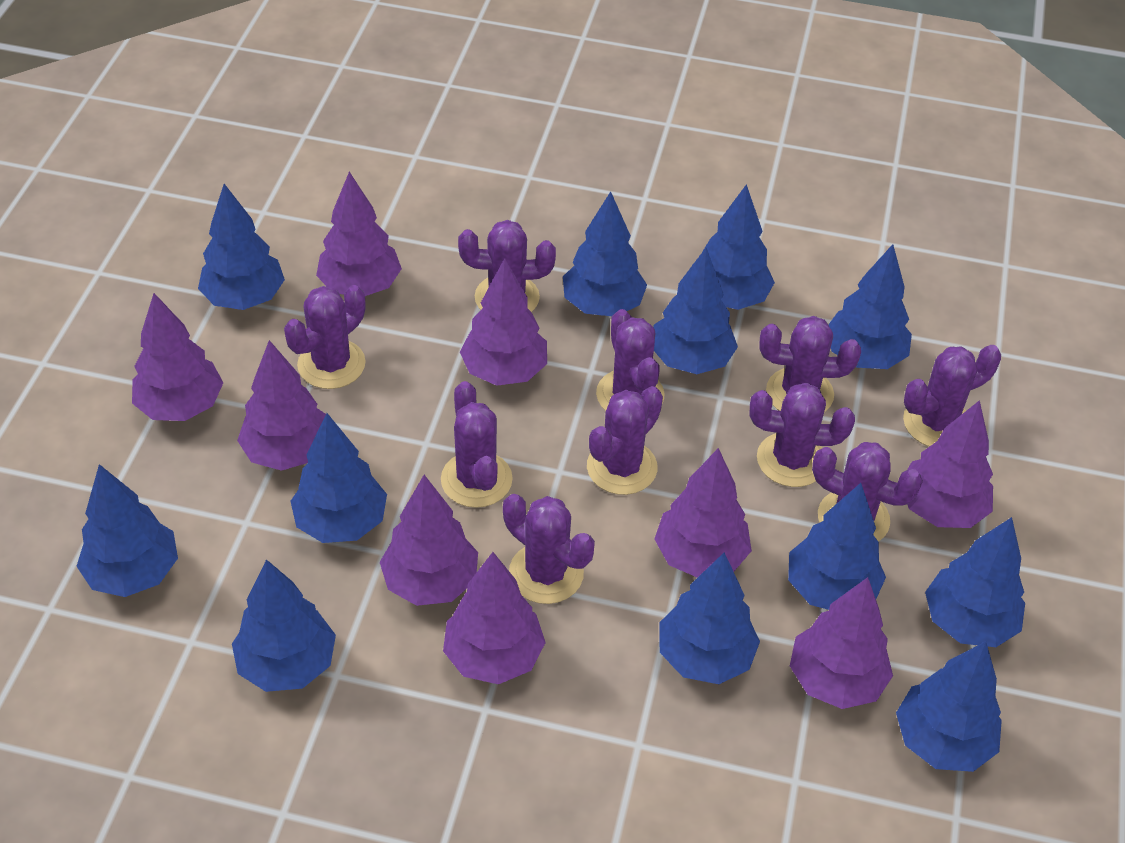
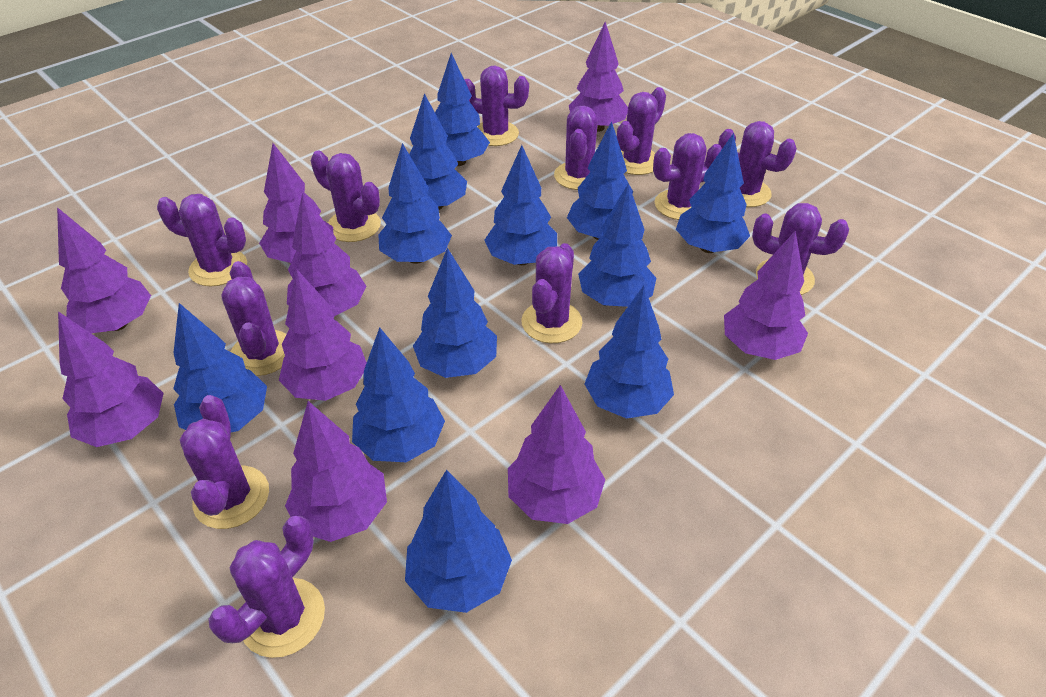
purple cactus: 10 -> 12

